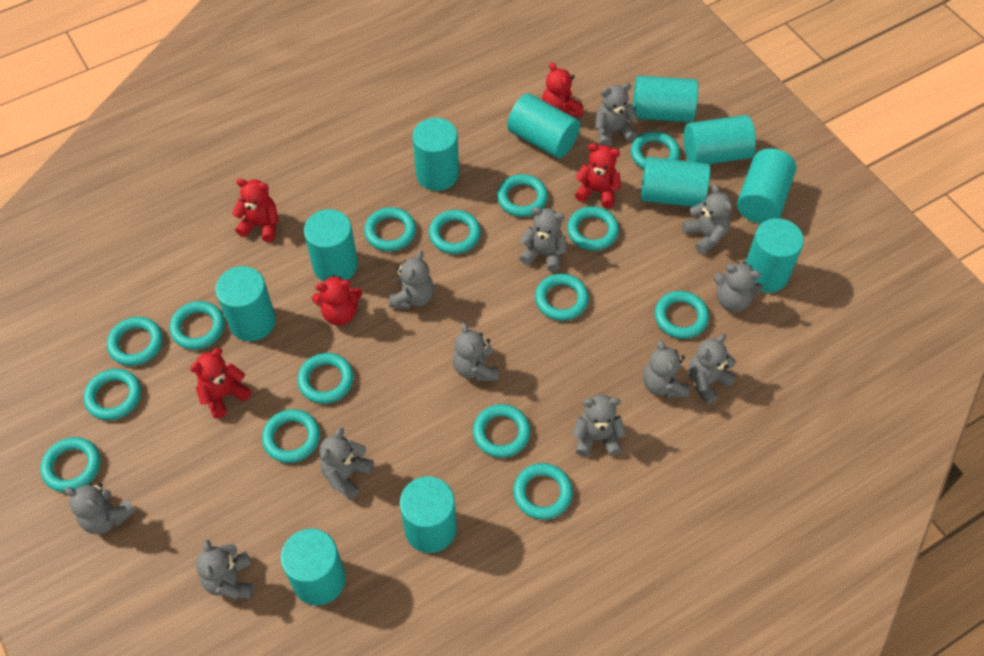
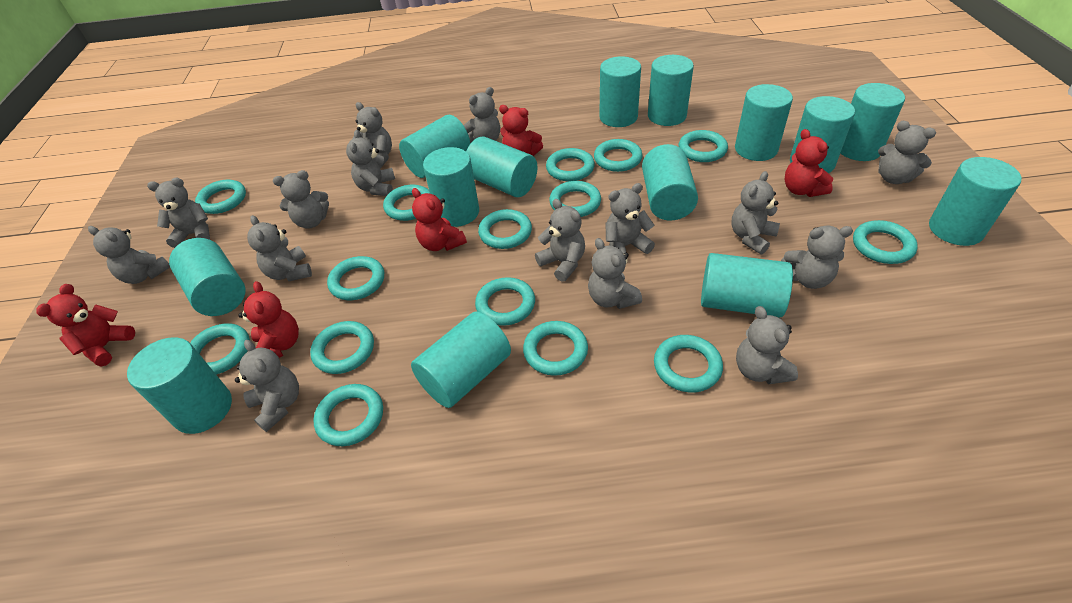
grey teddy bear: 12 -> 15
turquoise cylinder: 11 -> 14

